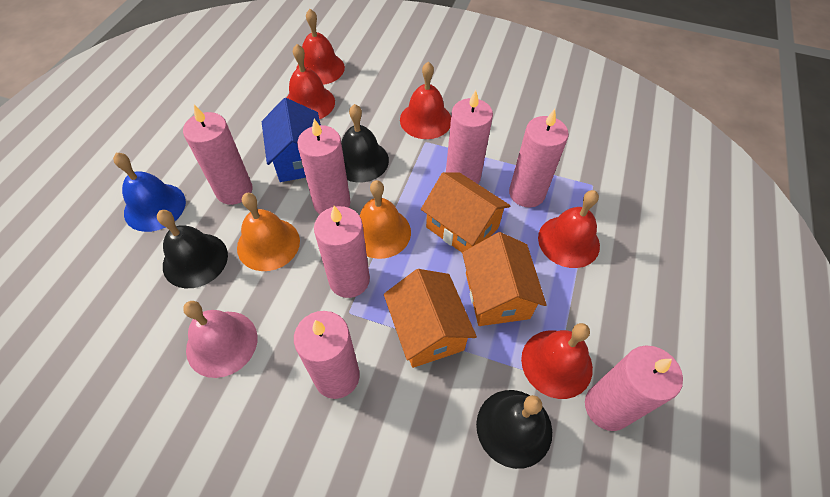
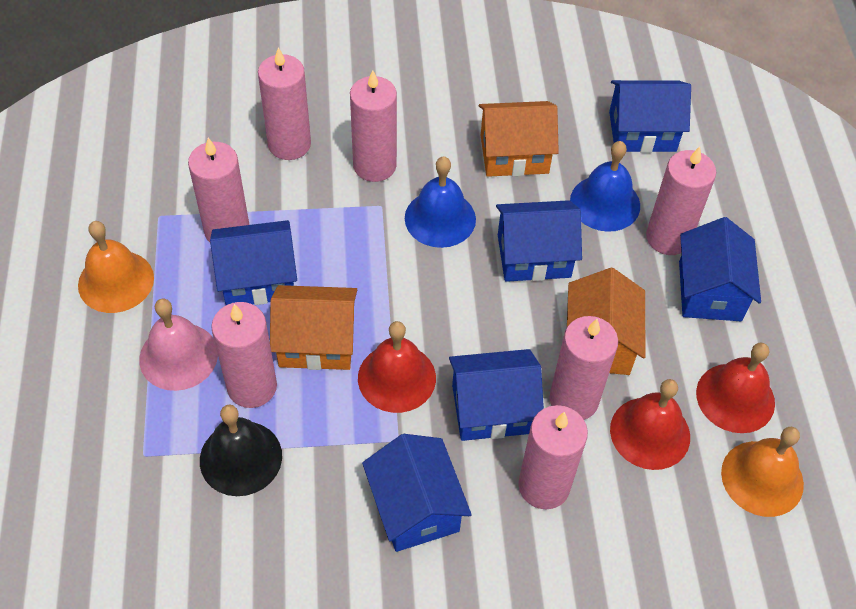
black bell: 3 -> 1
blue bell: 1 -> 2
blue house: 1 -> 6
red bell: 5 -> 3

